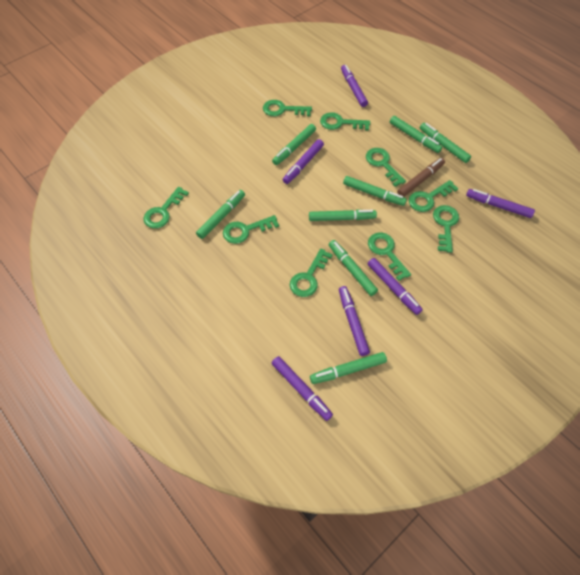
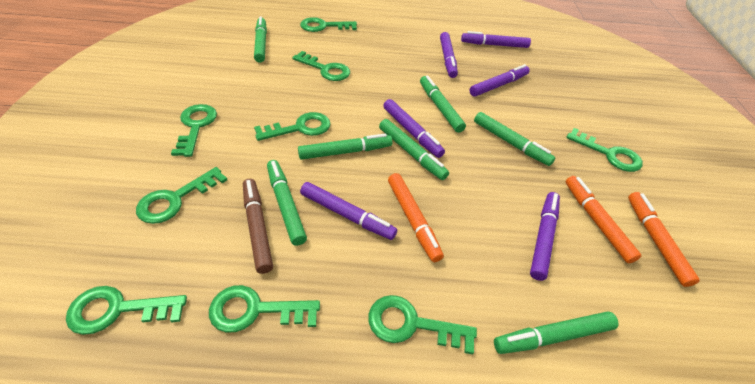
green marker: 8 -> 7
orange marker: 0 -> 3

